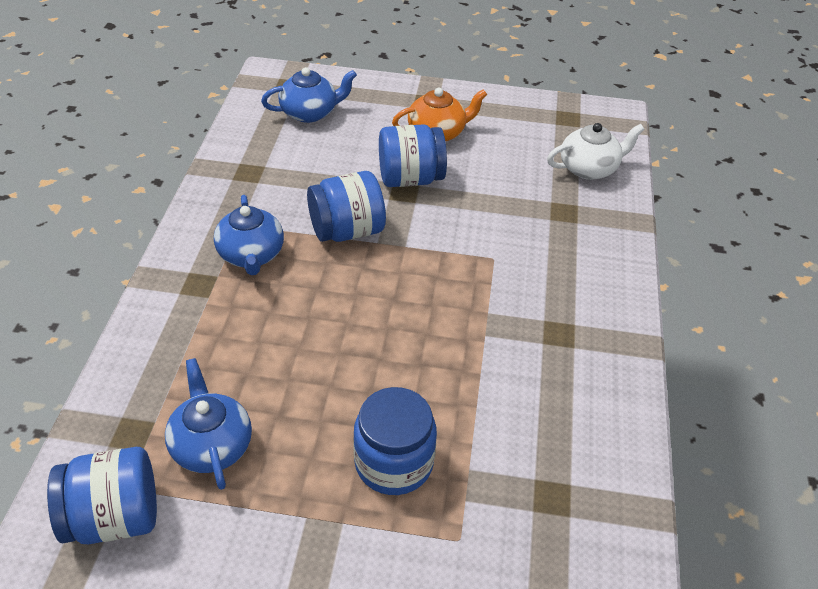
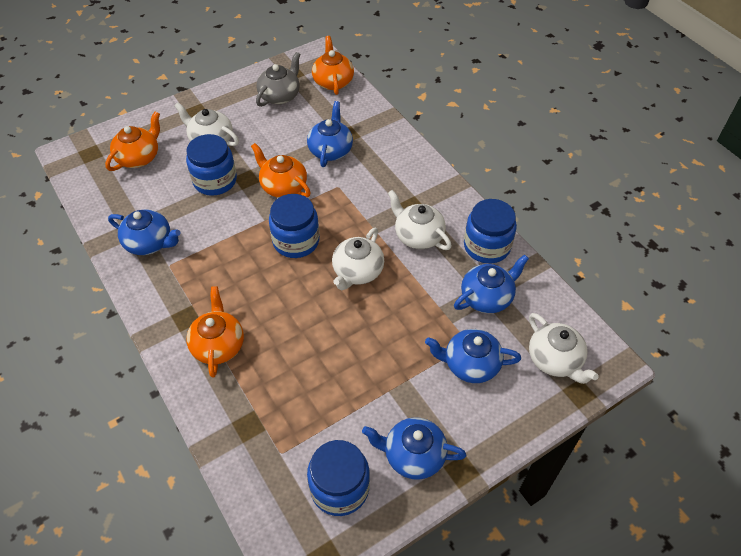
blue teapot: 3 -> 5
grey teapot: 0 -> 1
orange teapot: 1 -> 4
white teapot: 1 -> 4

